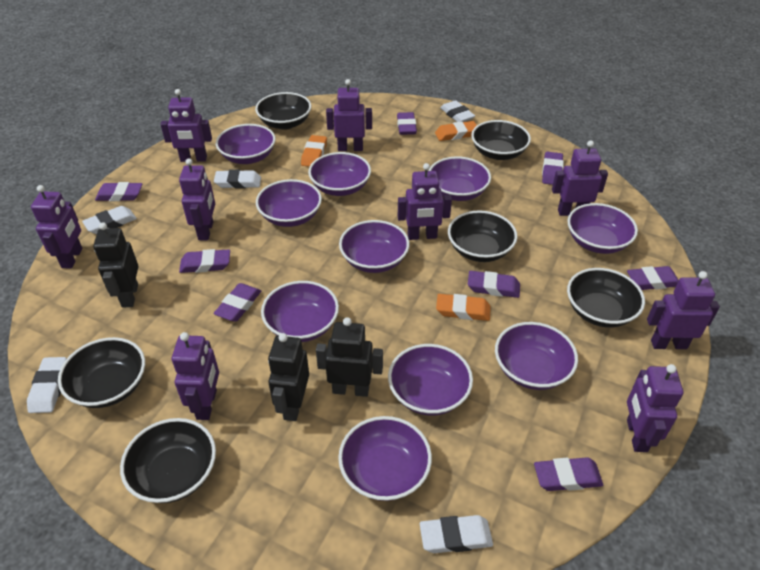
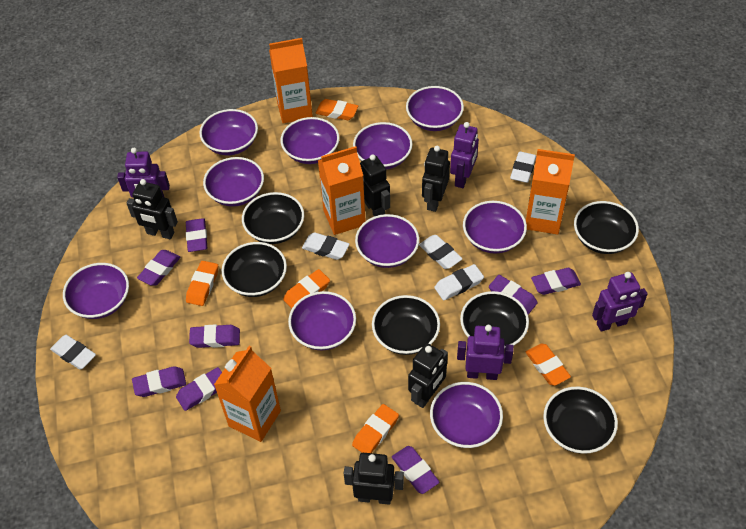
black robot: 3 -> 5
orange carton: 0 -> 4
orange eraser: 3 -> 5
purple robot: 9 -> 4

